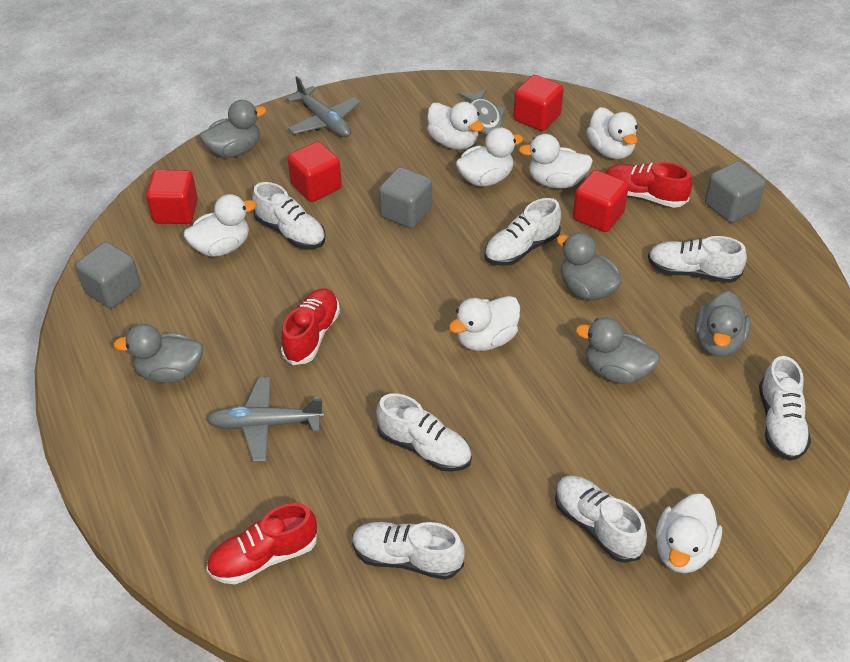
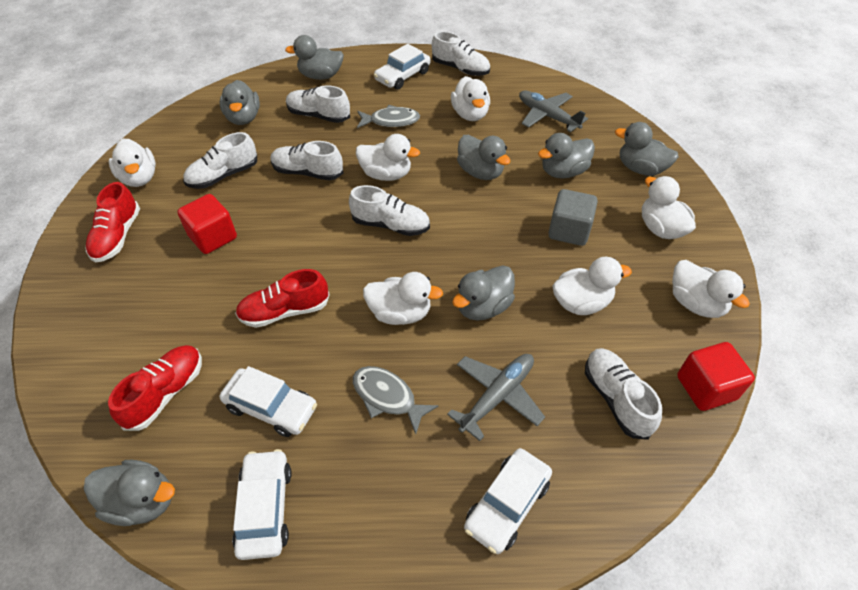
grey cube: 3 -> 1
grey duck: 5 -> 7
grey fish: 1 -> 2
red cube: 4 -> 2
white car: 0 -> 4
white shoe: 7 -> 6

